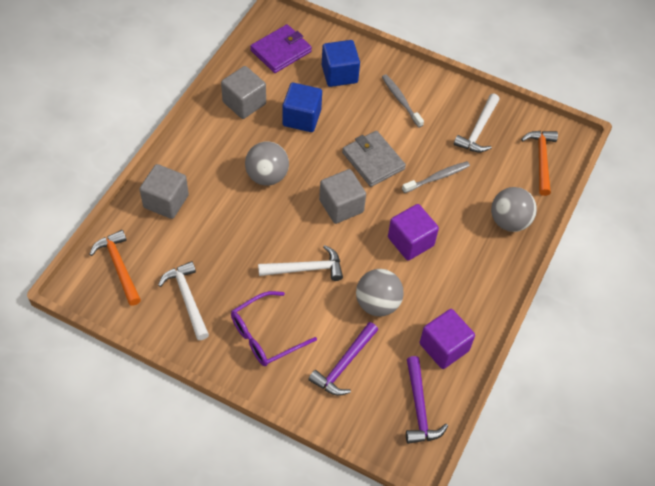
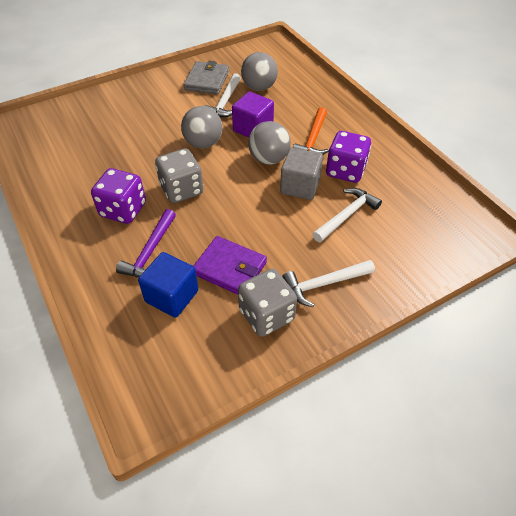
blue cube: 2 -> 1
grey cube: 3 -> 1
grey dice: 0 -> 2
grey toothbrush: 2 -> 0
orange hammer: 2 -> 1
purple cube: 2 -> 1
purple dice: 0 -> 2
purple glasses: 1 -> 0
purple hammer: 2 -> 1

